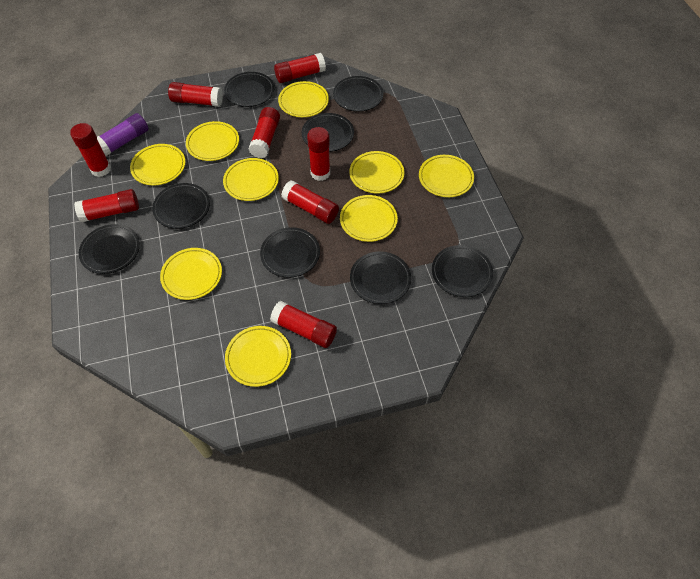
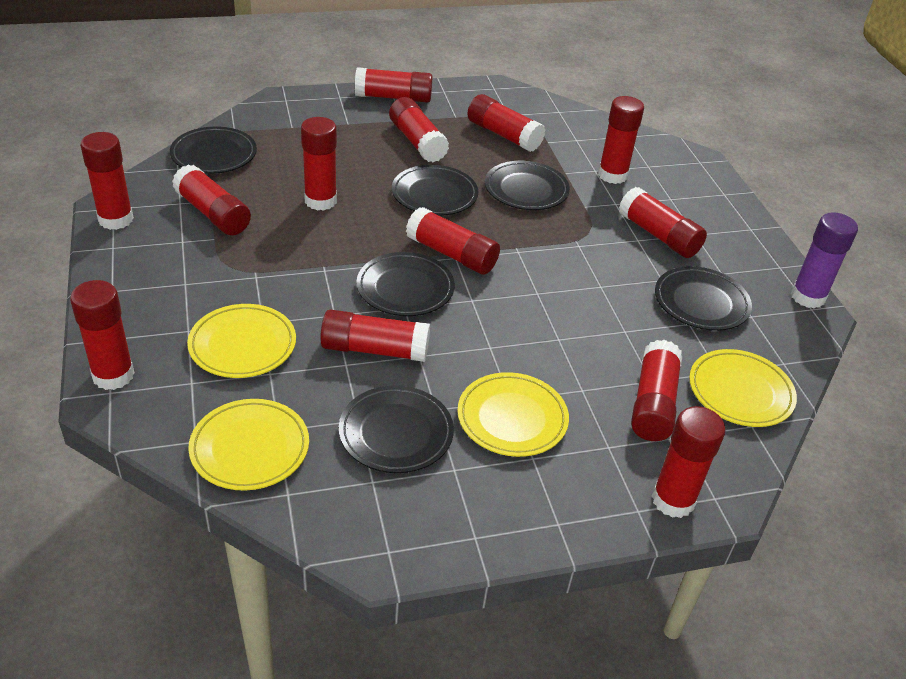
black plate: 8 -> 6
red glue stick: 8 -> 13
yellow plate: 9 -> 4

